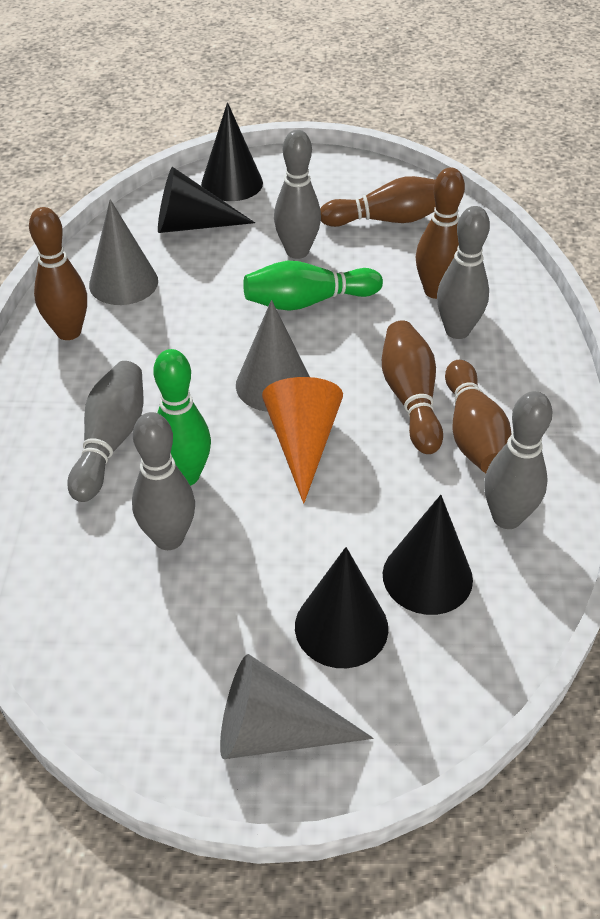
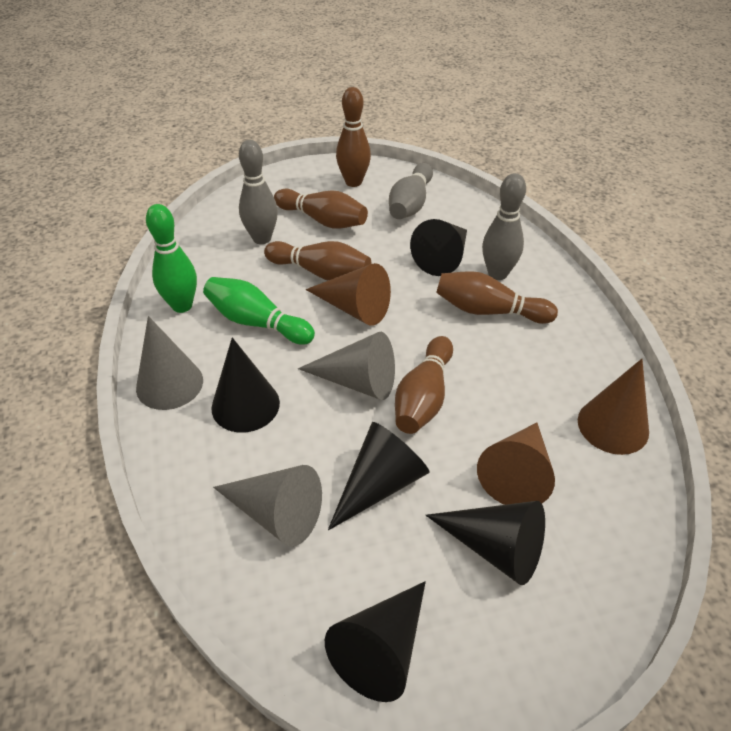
black cone: 4 -> 5
brown cone: 0 -> 3
grey bowling pin: 5 -> 3
orange cone: 1 -> 0

